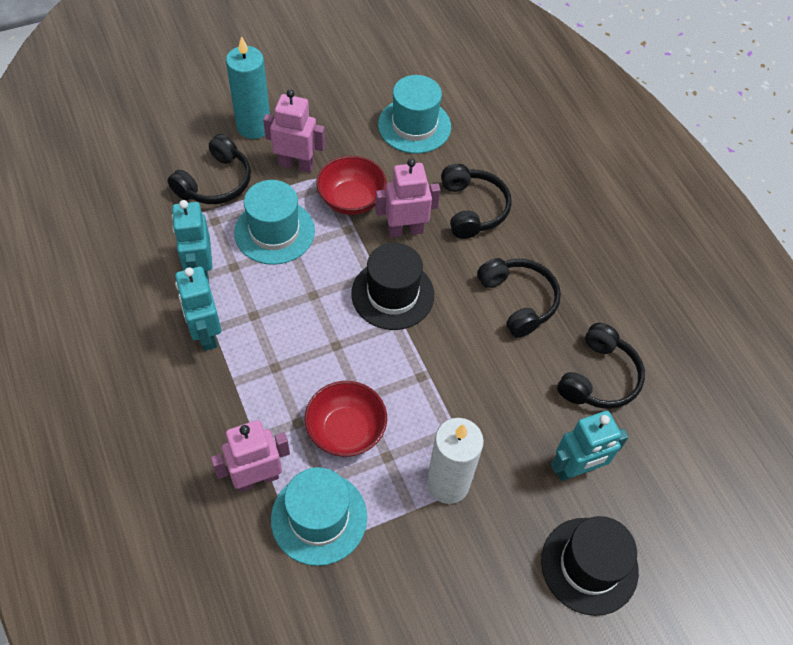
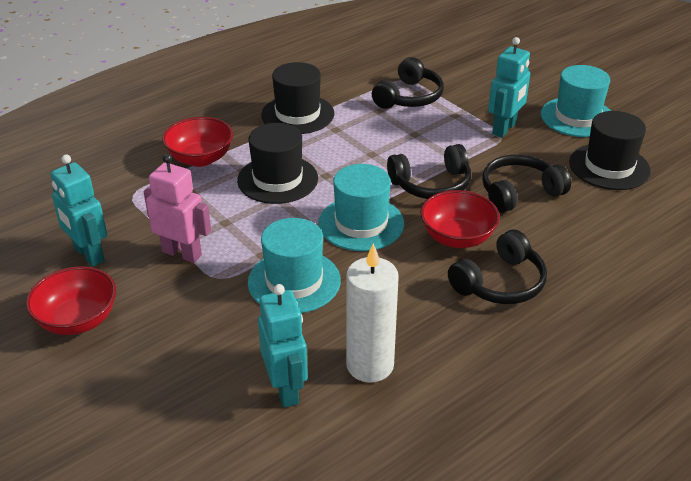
black hat: 2 -> 3
pink robot: 3 -> 1
red bowl: 2 -> 3
turquoise candle: 1 -> 0

